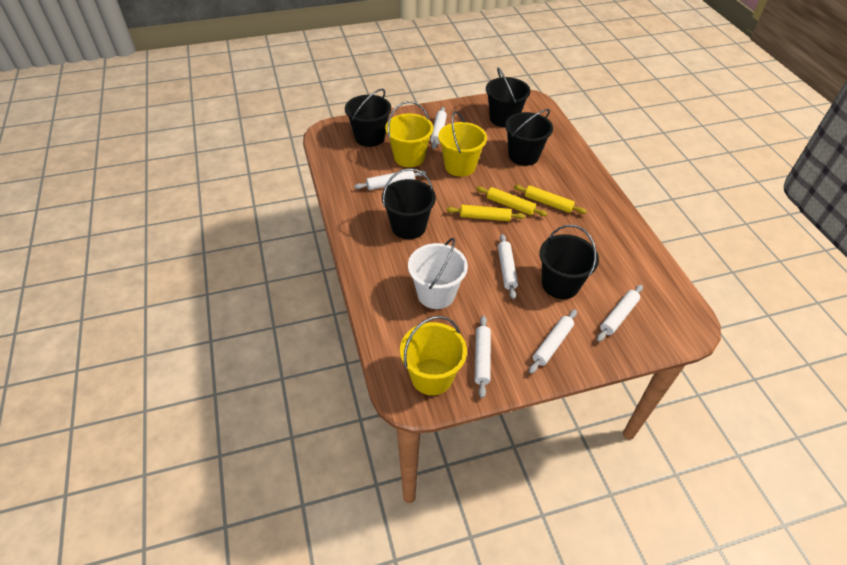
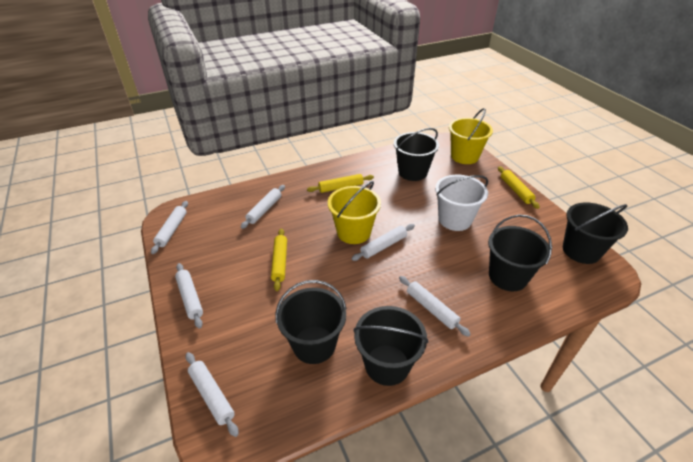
yellow bucket: 3 -> 2

